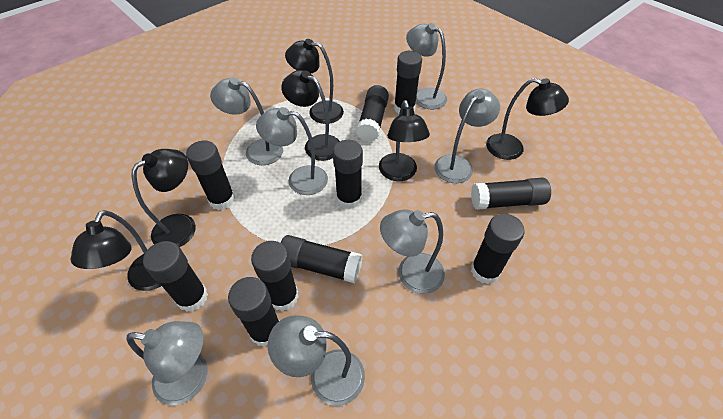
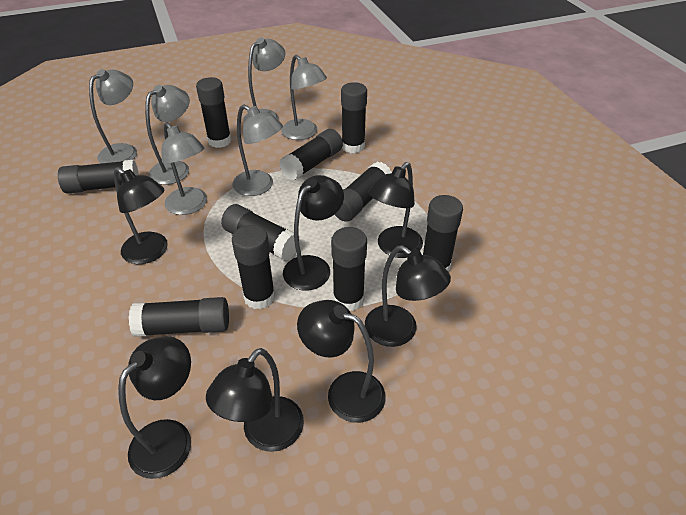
black lamp: 6 -> 7
grey lamp: 7 -> 6

